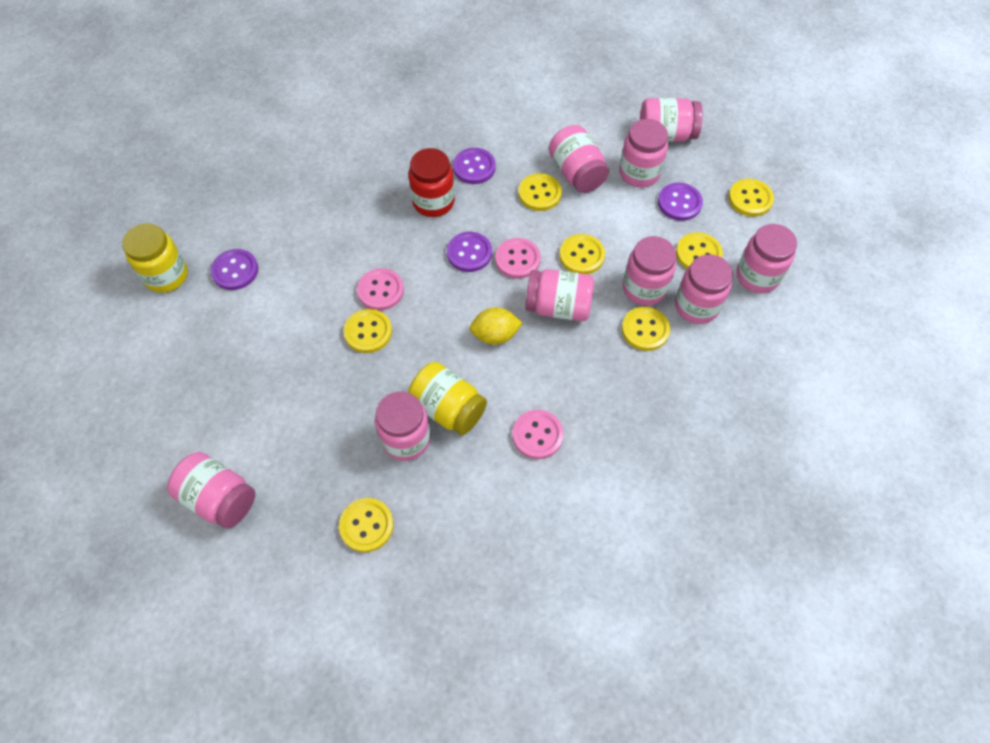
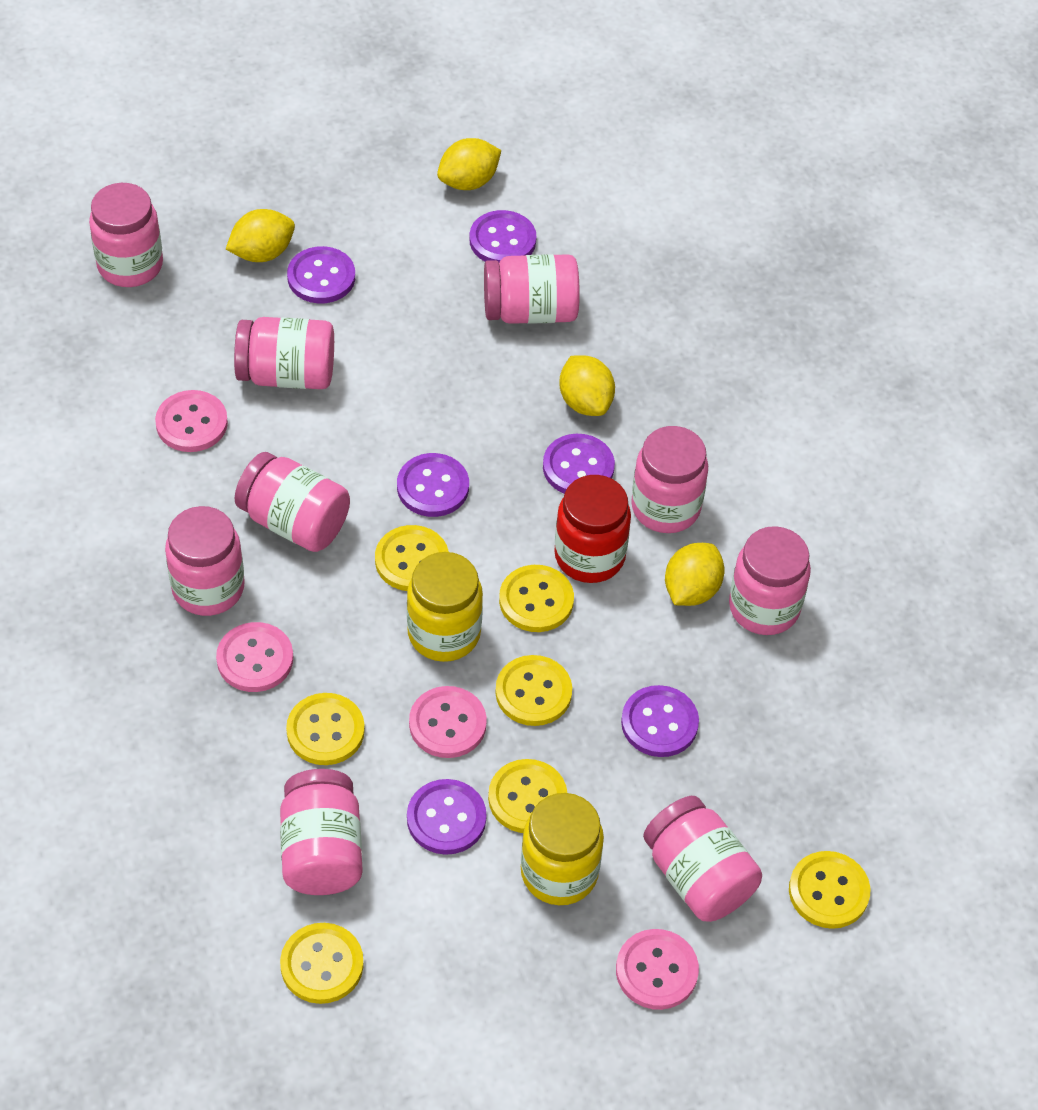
pink button: 3 -> 4
purple button: 4 -> 6
yellow lemon: 1 -> 4

